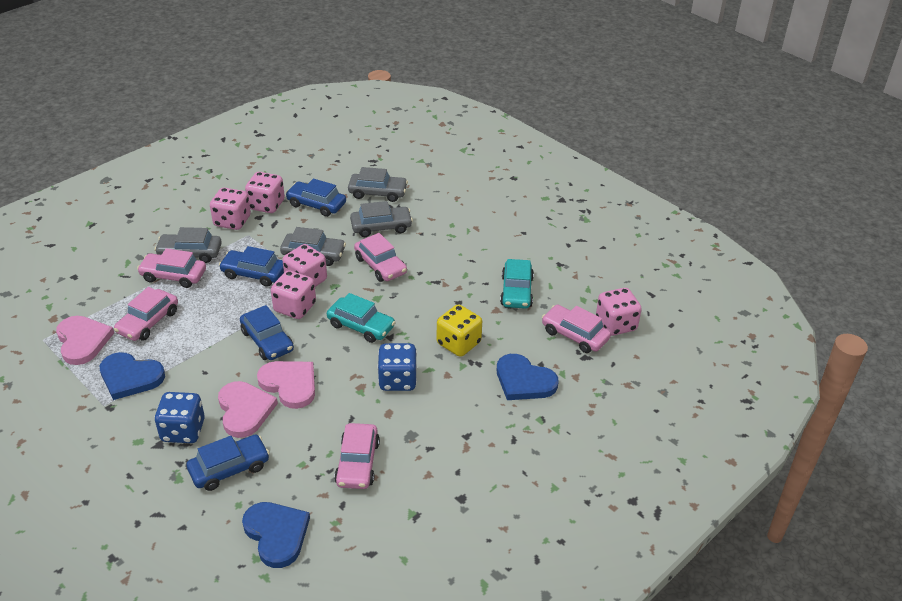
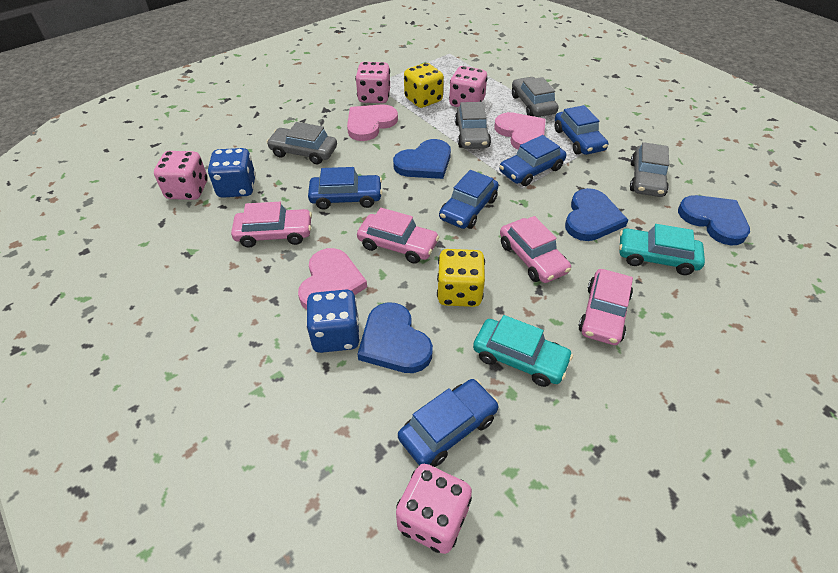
blue car: 4 -> 5
blue heart: 3 -> 4
pink car: 5 -> 4
pink dice: 5 -> 4
yellow dice: 1 -> 2

